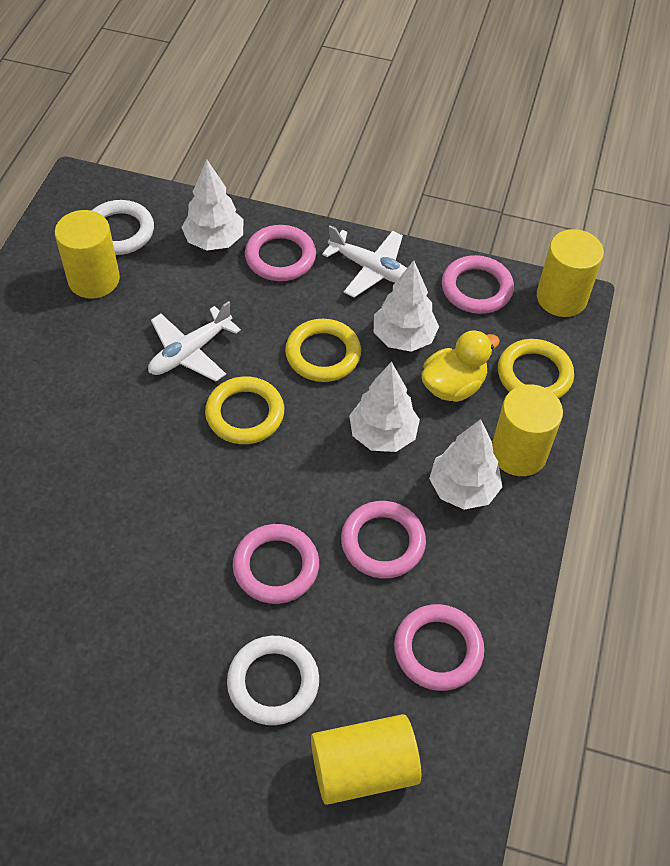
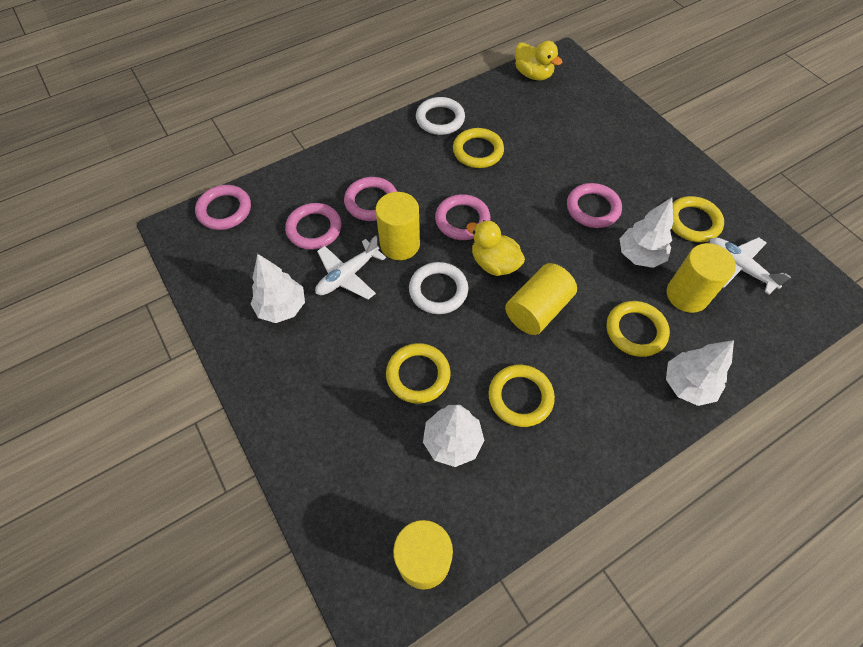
yellow duck: 1 -> 2
yellow ring: 3 -> 5

